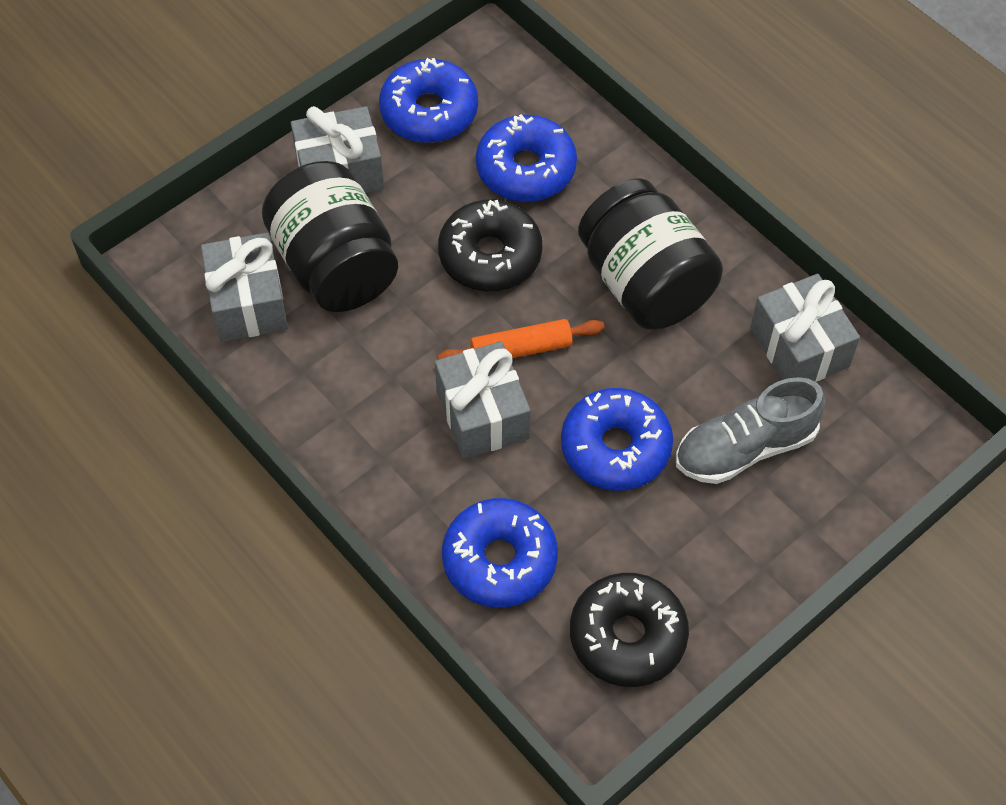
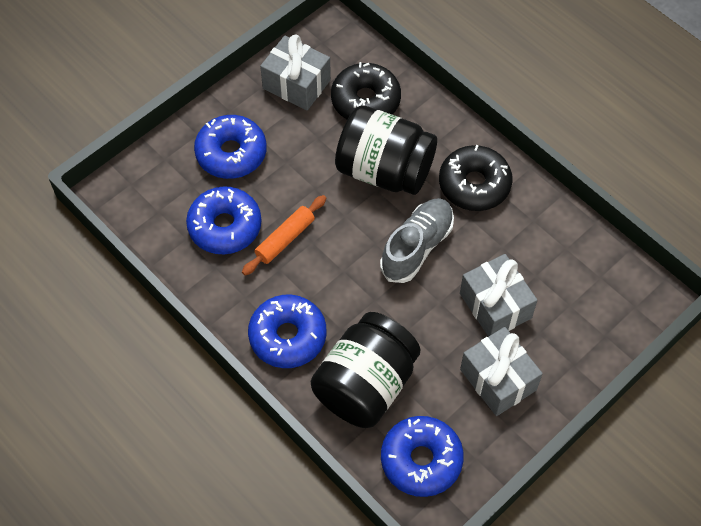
grey gift: 4 -> 3

